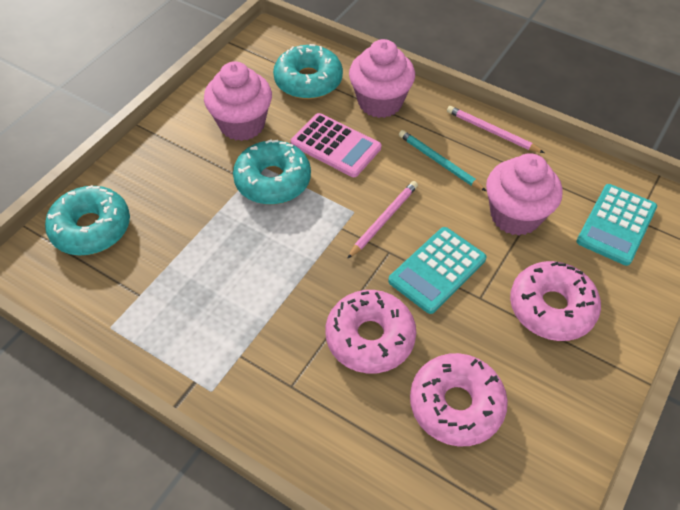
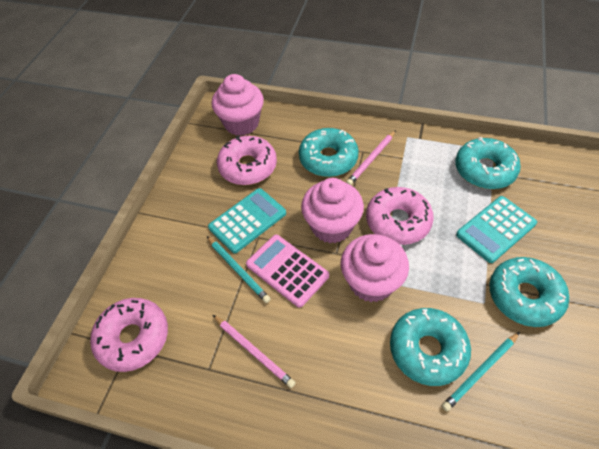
turquoise donut: 3 -> 4
turquoise pencil: 1 -> 2

